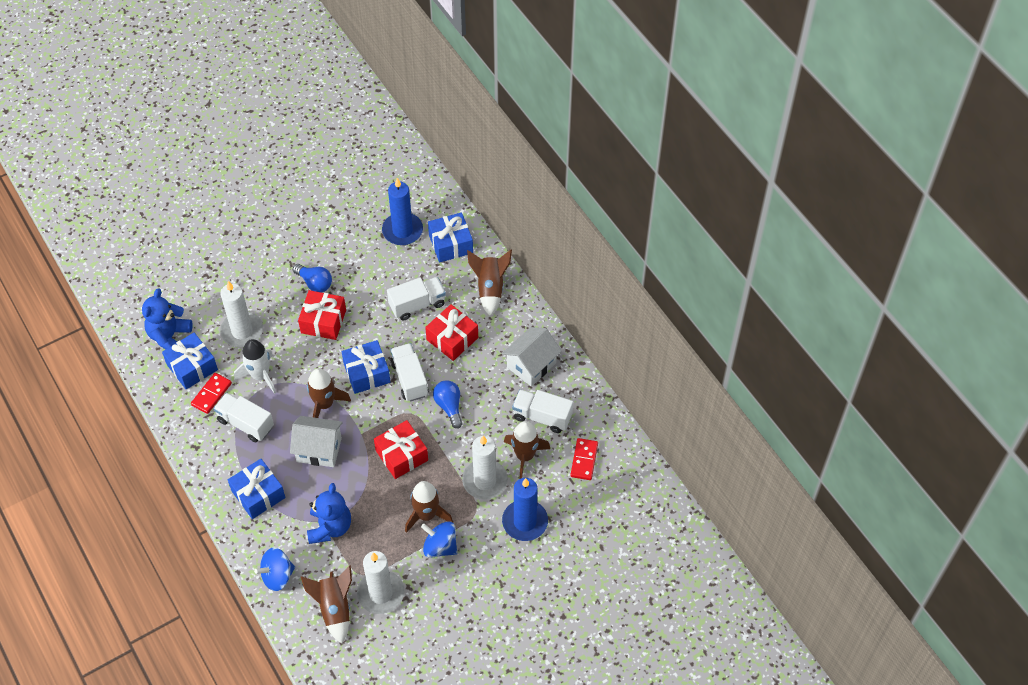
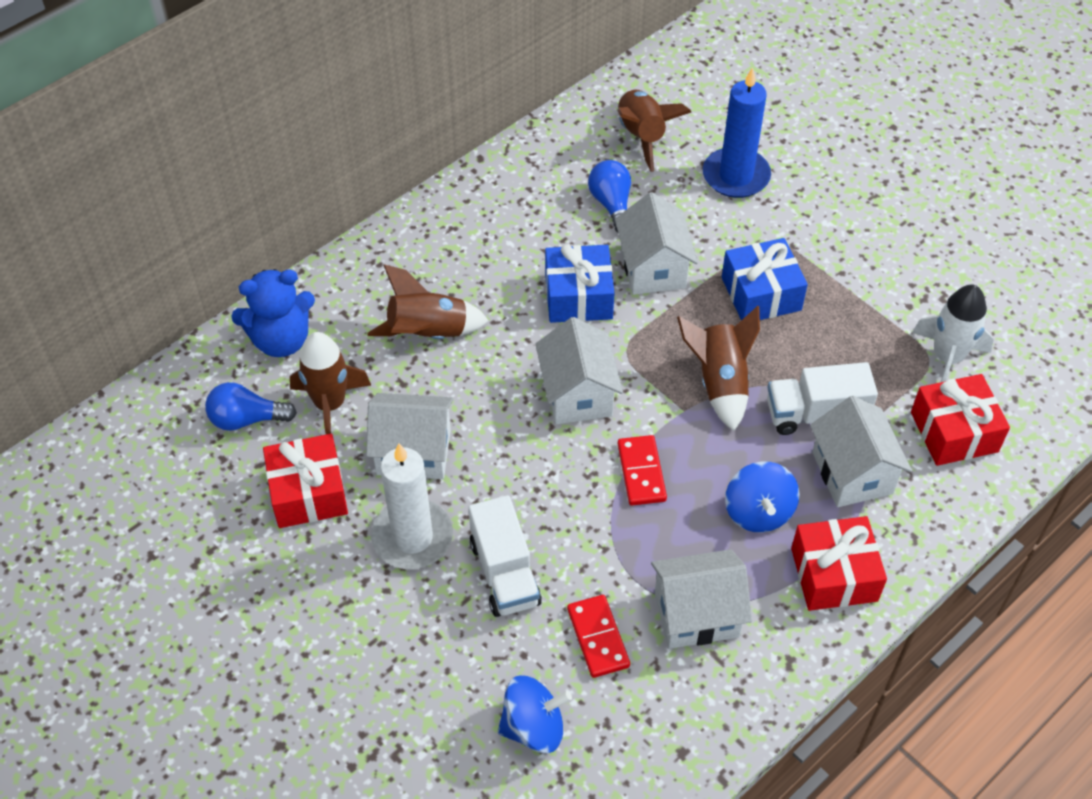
blue candle: 2 -> 1
blue gift: 4 -> 2
blue teddy bear: 2 -> 1
brown rocket: 5 -> 4
white candle: 3 -> 1
white house: 2 -> 5
white truck: 4 -> 2

